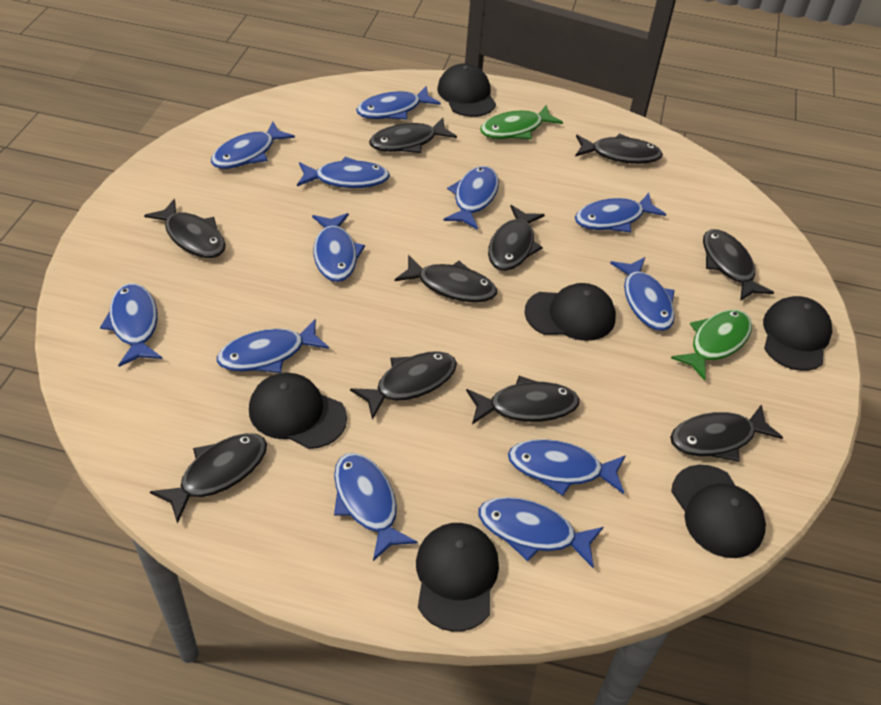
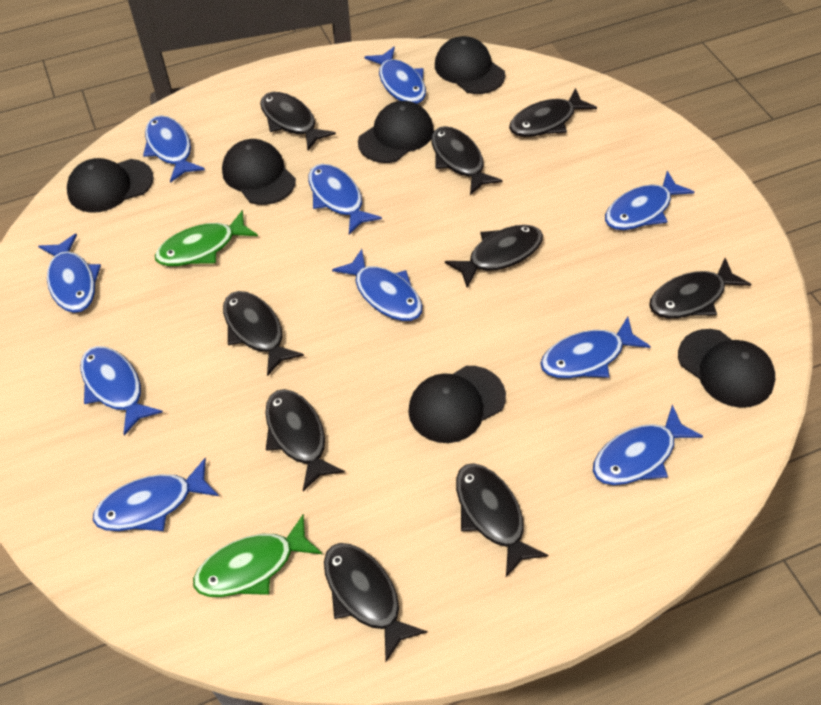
black fish: 10 -> 9
blue fish: 12 -> 10

